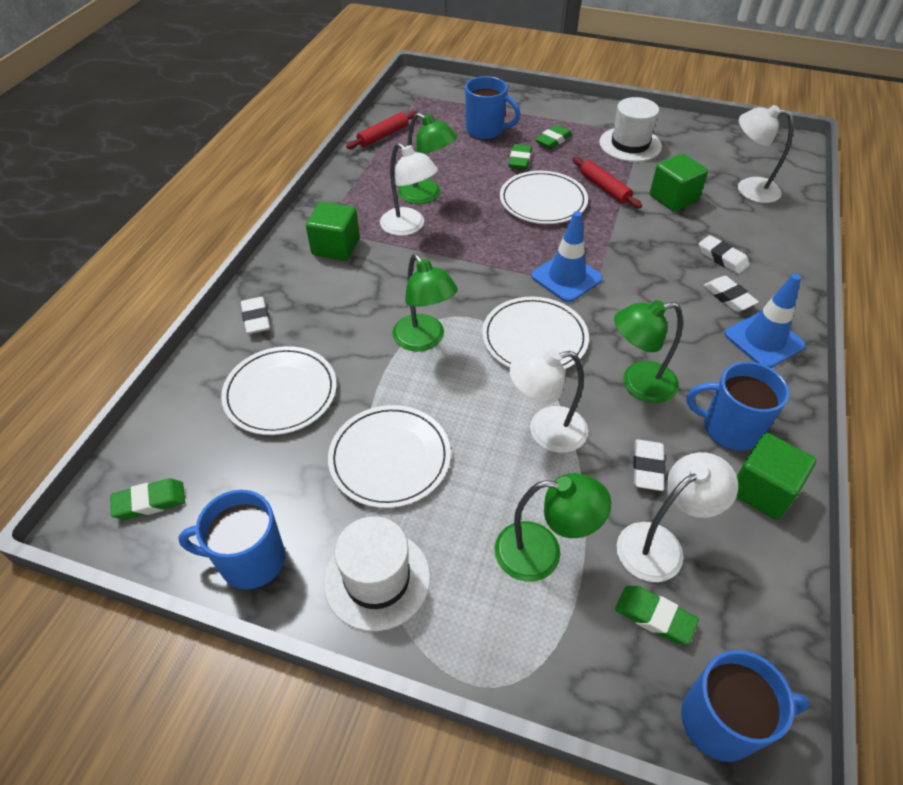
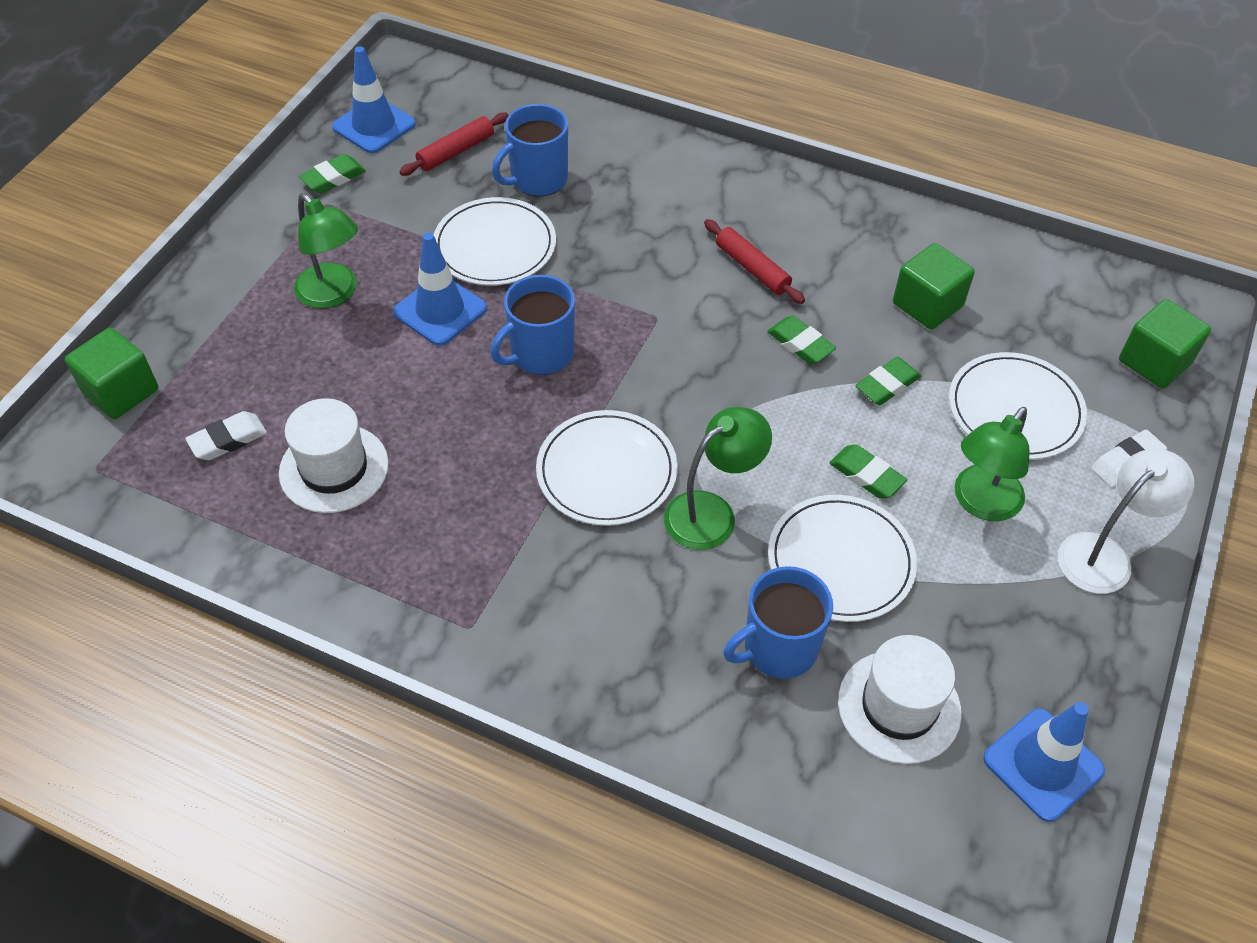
blue mug: 4 -> 3
blue traffic cone: 2 -> 3
green lamp: 4 -> 3
white eraser: 4 -> 2
white lamp: 4 -> 1

